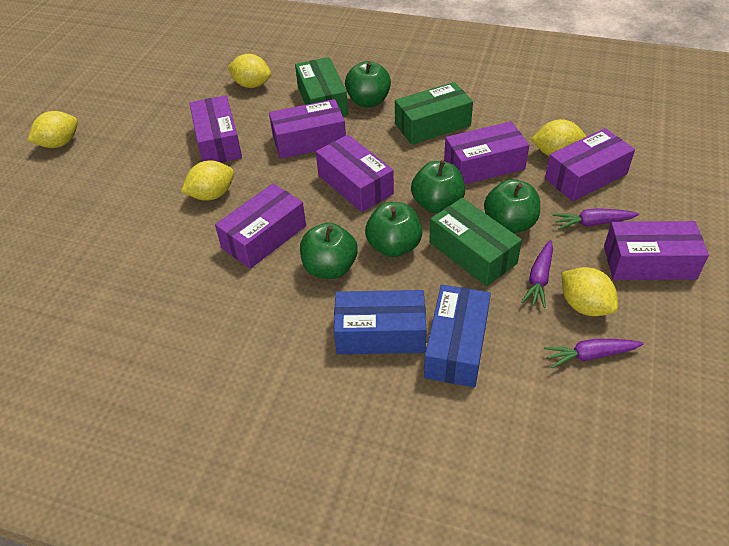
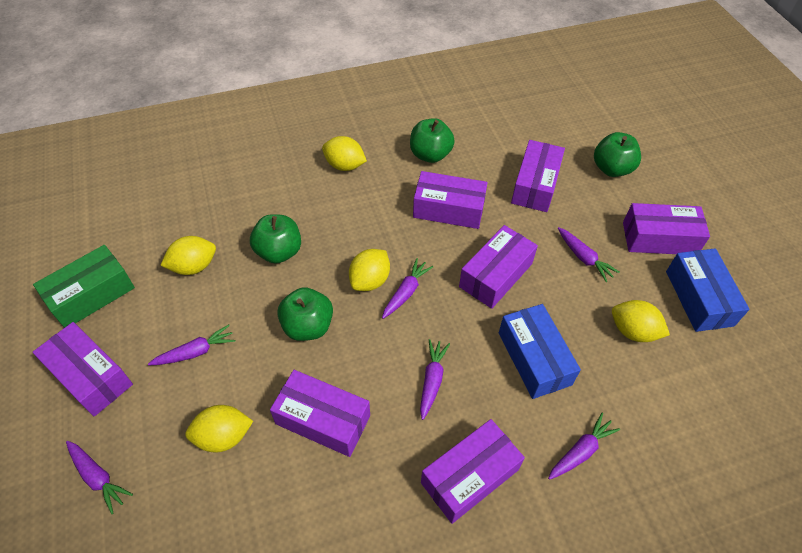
green apple: 5 -> 4
green box: 3 -> 1
purple carrot: 3 -> 6

